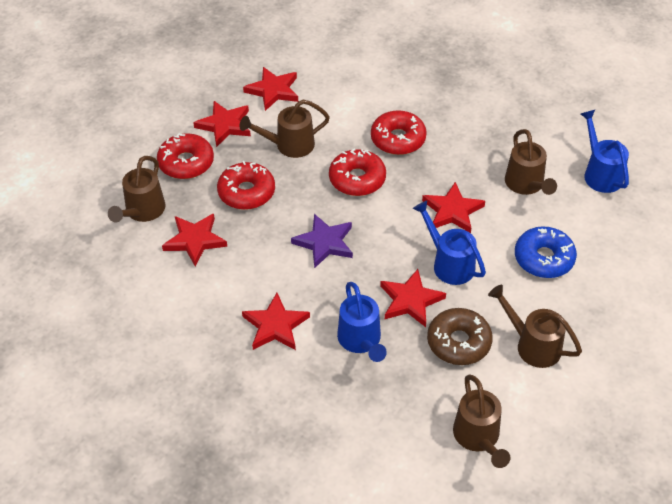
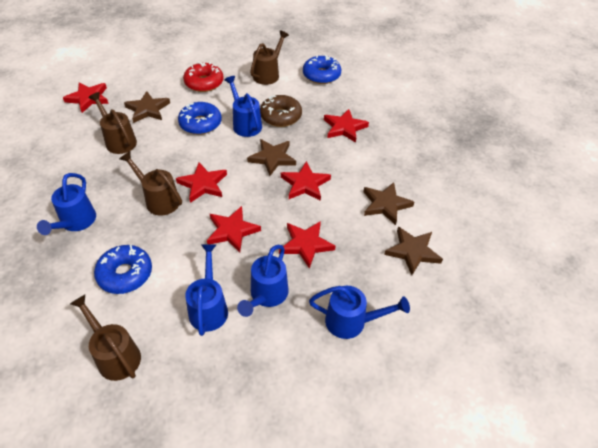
blue donut: 1 -> 3
blue watering can: 3 -> 5
brown star: 0 -> 4
brown watering can: 5 -> 4
purple star: 1 -> 0
red donut: 4 -> 1

